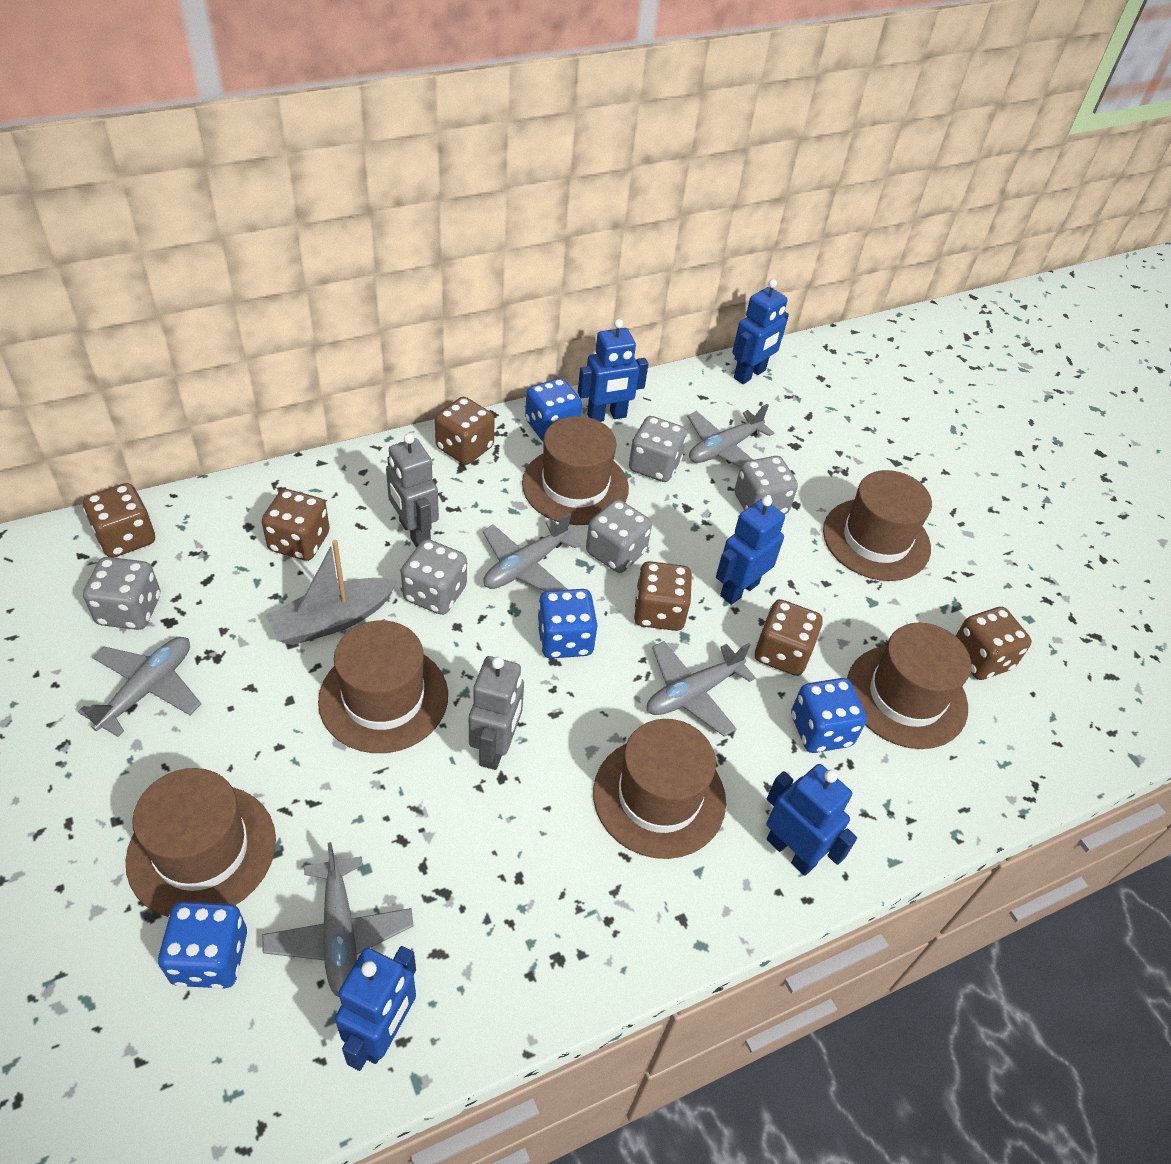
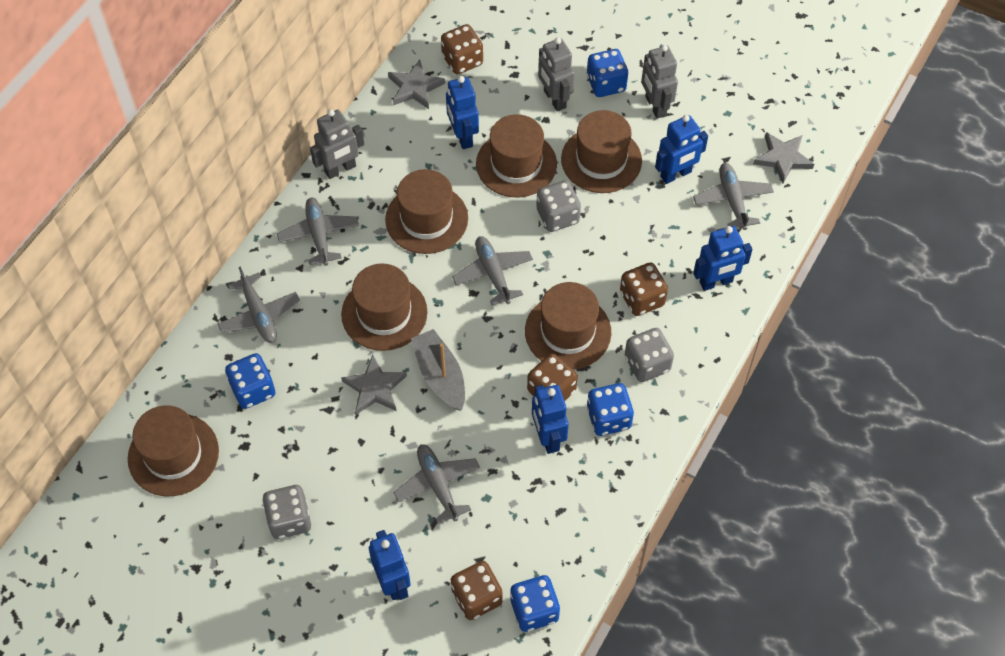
brown dice: 6 -> 4
grey dice: 5 -> 3
grey robot: 2 -> 3
grey star: 0 -> 3

